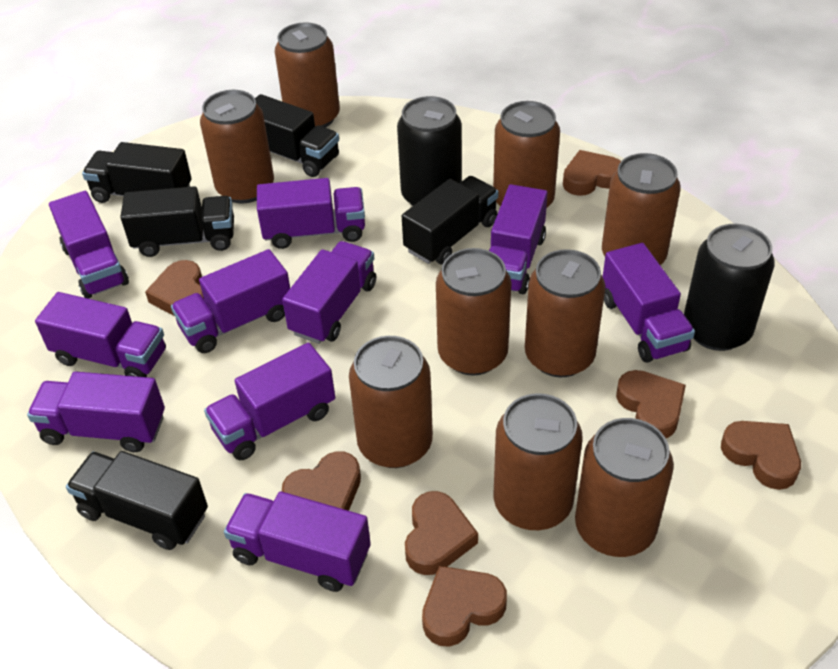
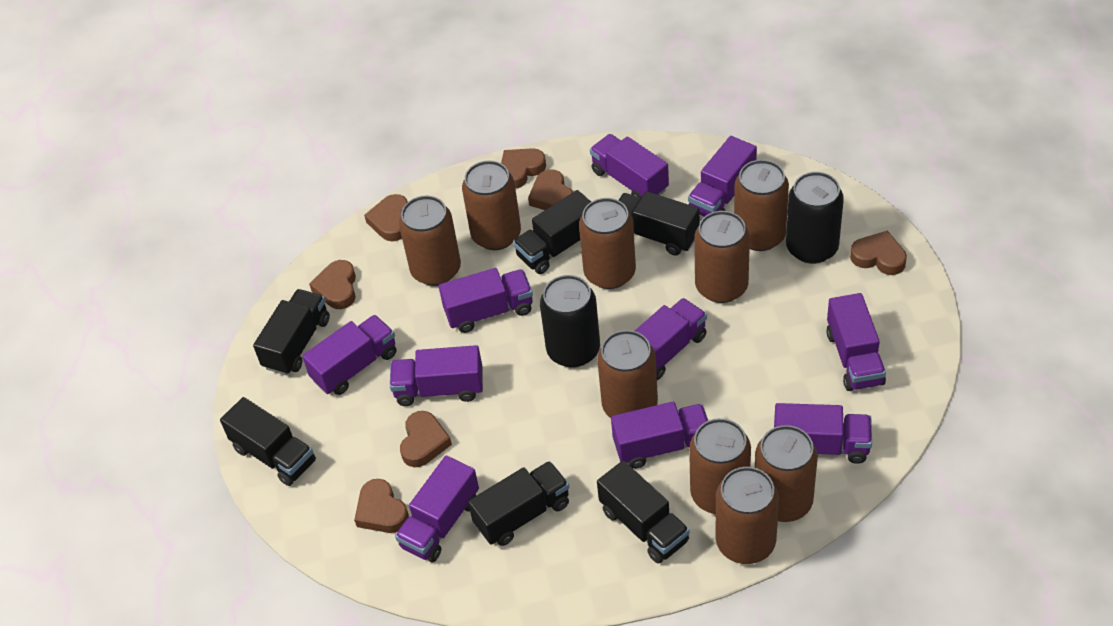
black truck: 5 -> 6

